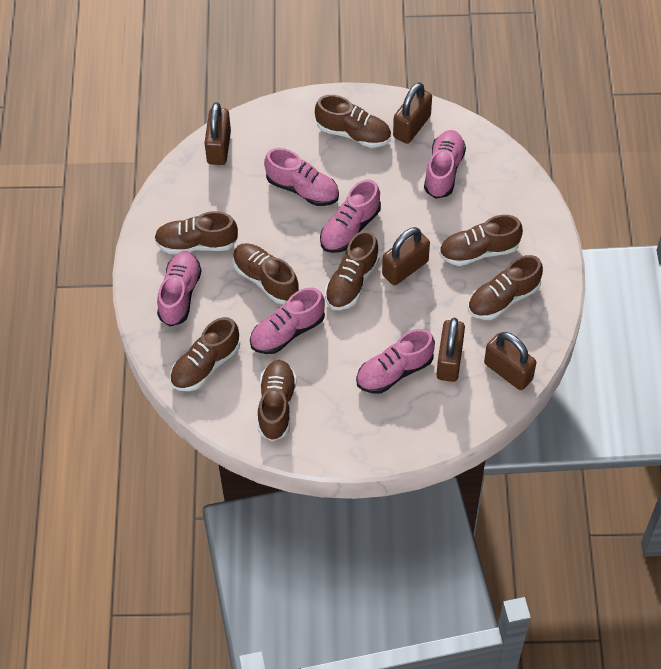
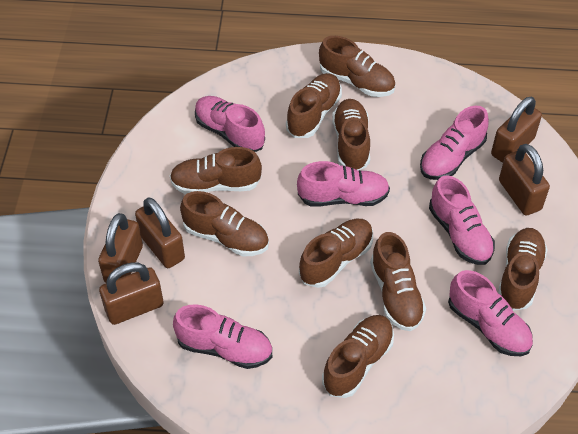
brown shoe: 8 -> 9

